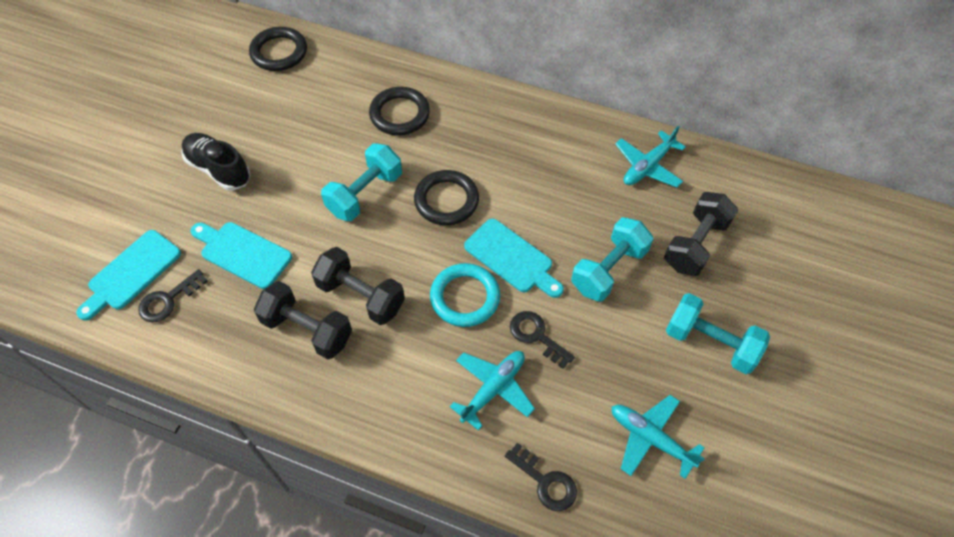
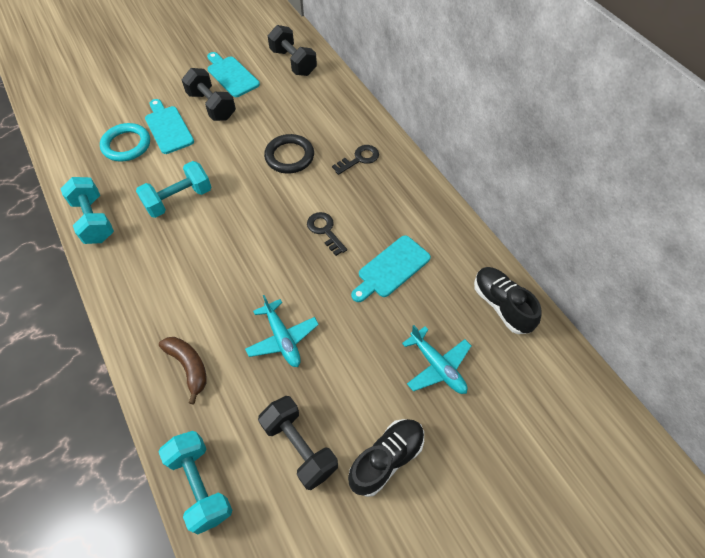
black key: 3 -> 2
black ring: 3 -> 1
black shoe: 1 -> 2
brown banana: 0 -> 1
turquoise plane: 3 -> 2

